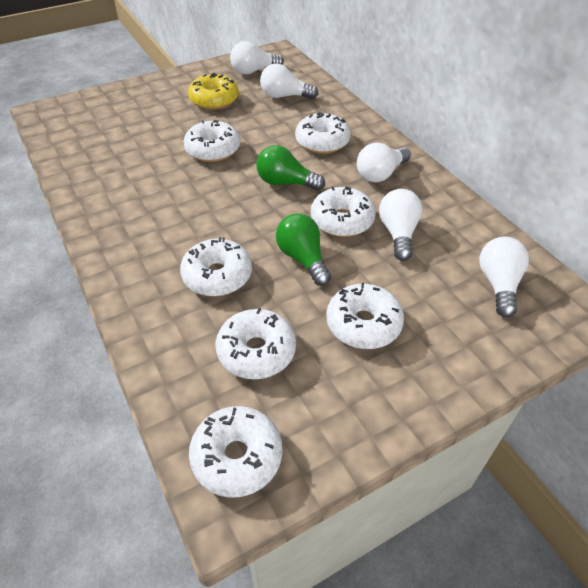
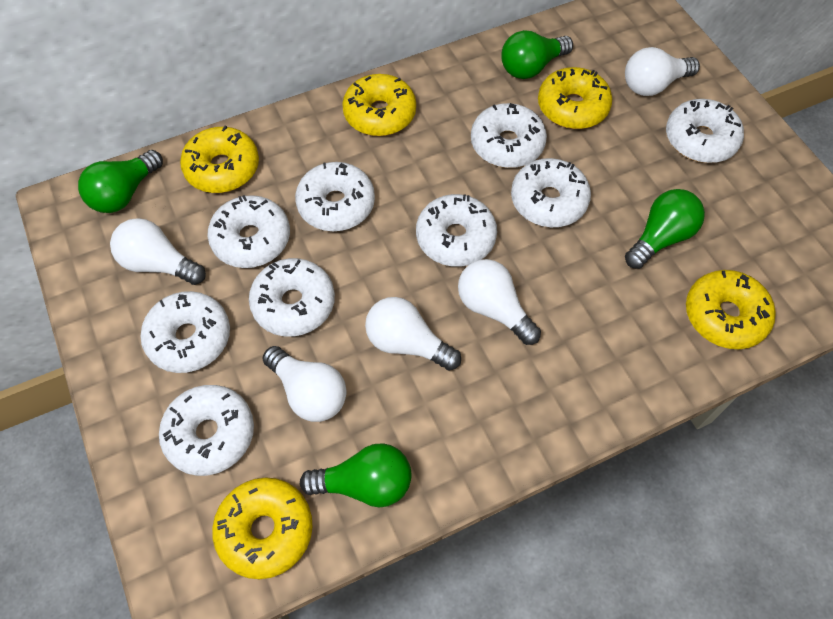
green light bulb: 2 -> 4
white donut: 7 -> 9
yellow donut: 1 -> 5

